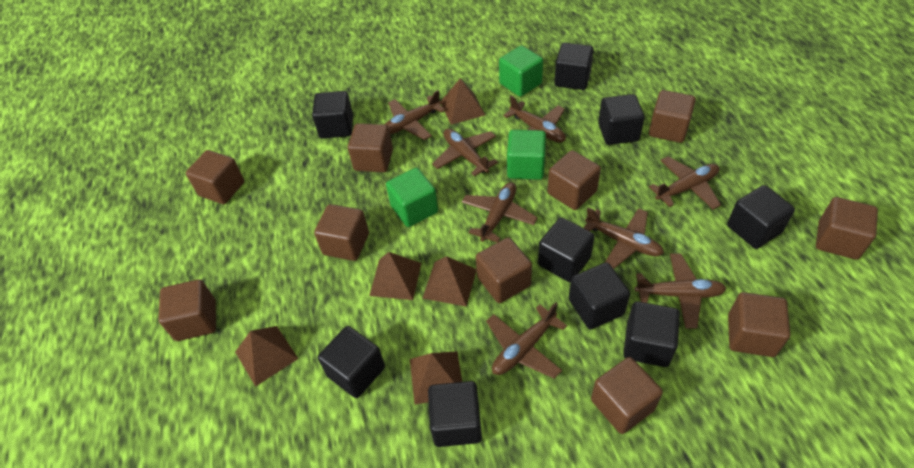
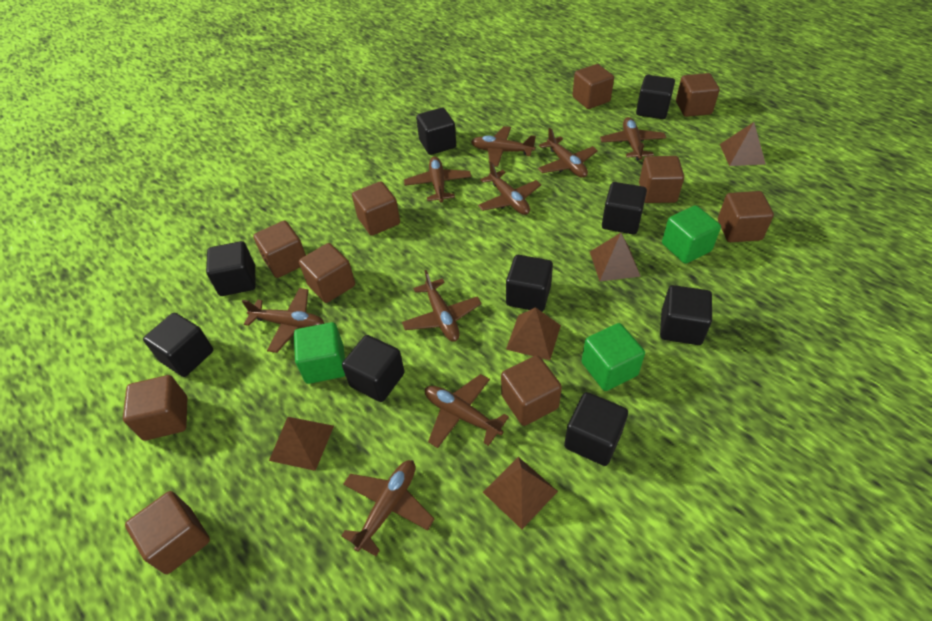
brown plane: 8 -> 9

